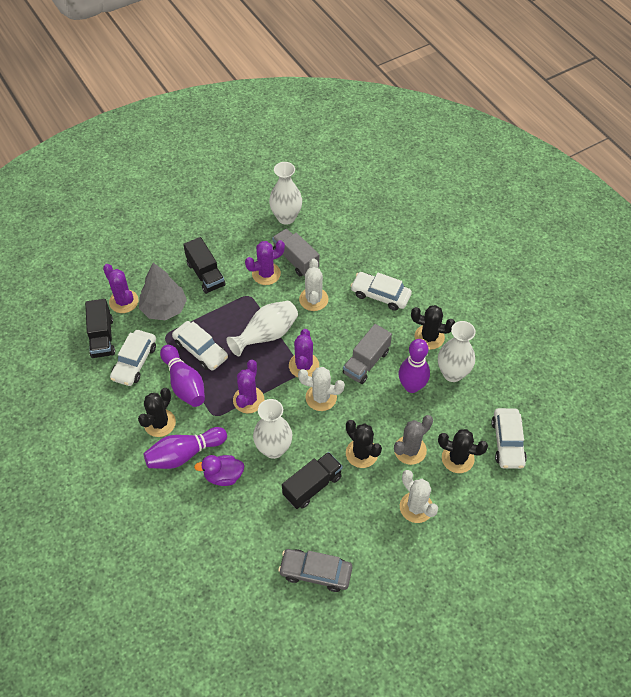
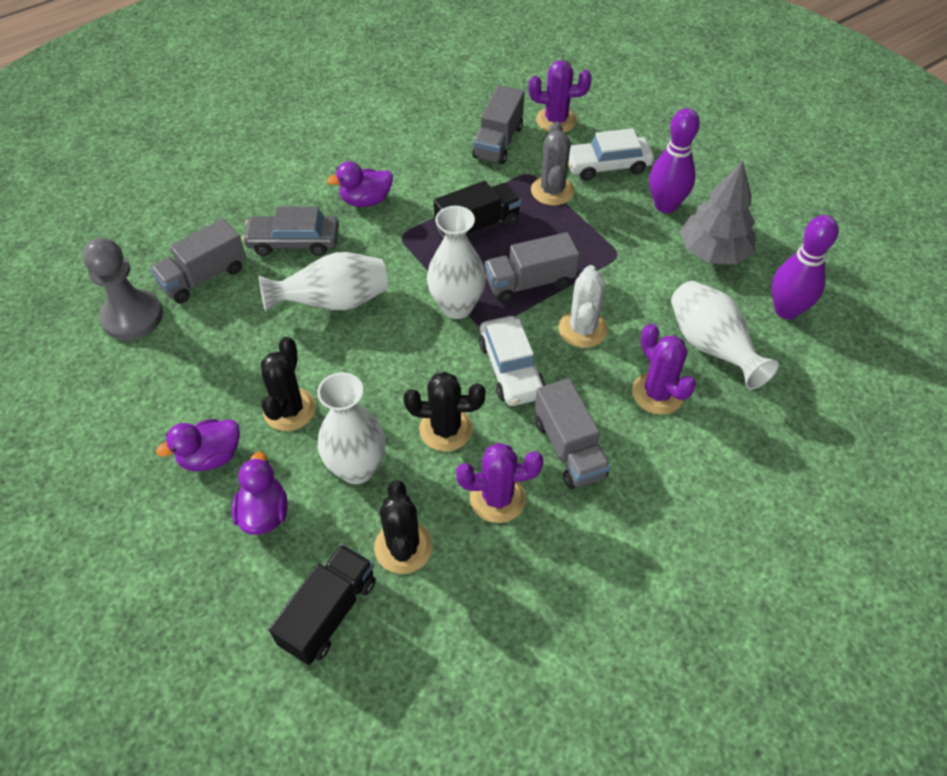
black cactus: 4 -> 3
black truck: 3 -> 2
grey pawn: 0 -> 1
grey truck: 2 -> 4
purple bowling pin: 3 -> 2
purple cactus: 4 -> 3
purple duck: 1 -> 3
white cactus: 3 -> 1
white car: 4 -> 2

